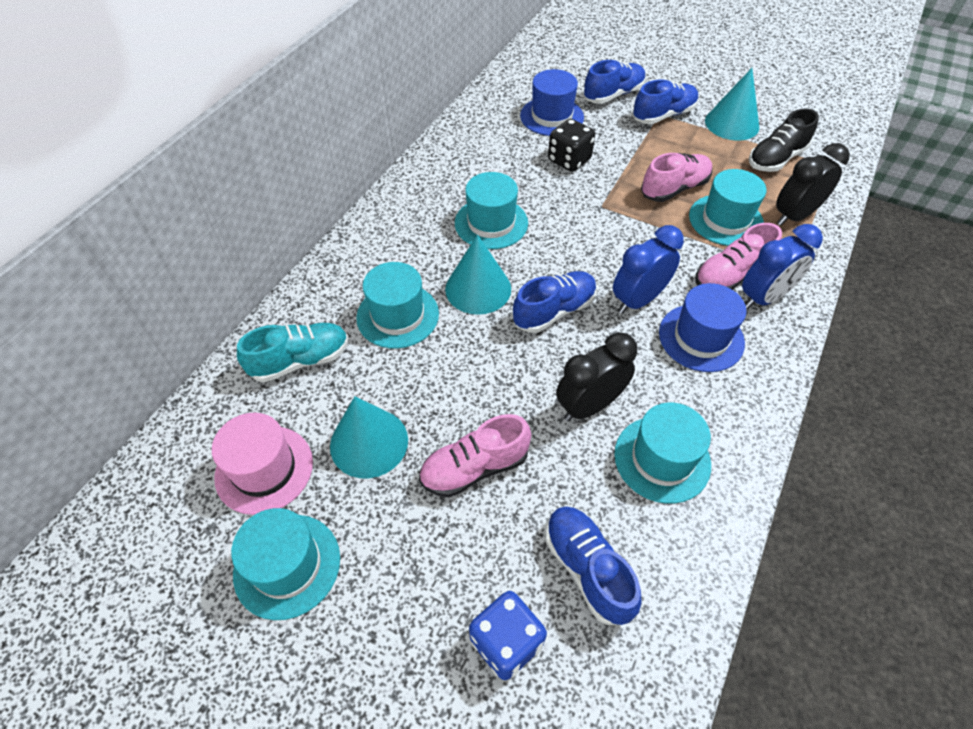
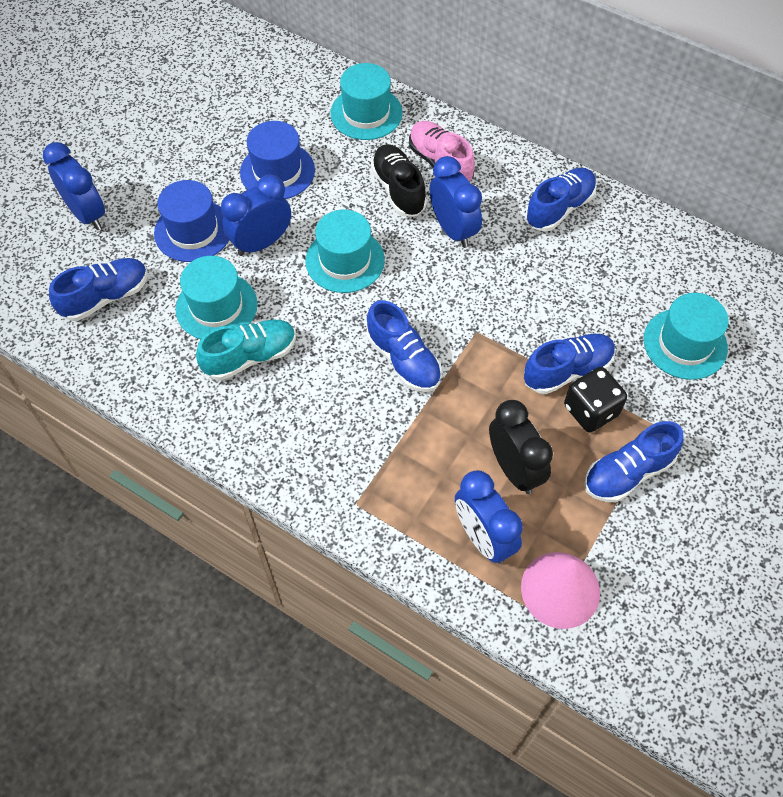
black clock: 2 -> 1
blue clock: 2 -> 4
blue dice: 1 -> 0
blue shoe: 4 -> 5
pink cone: 0 -> 1
pink hat: 1 -> 0
pink shoe: 3 -> 1
turquoise cone: 3 -> 0
turquoise hat: 5 -> 4

